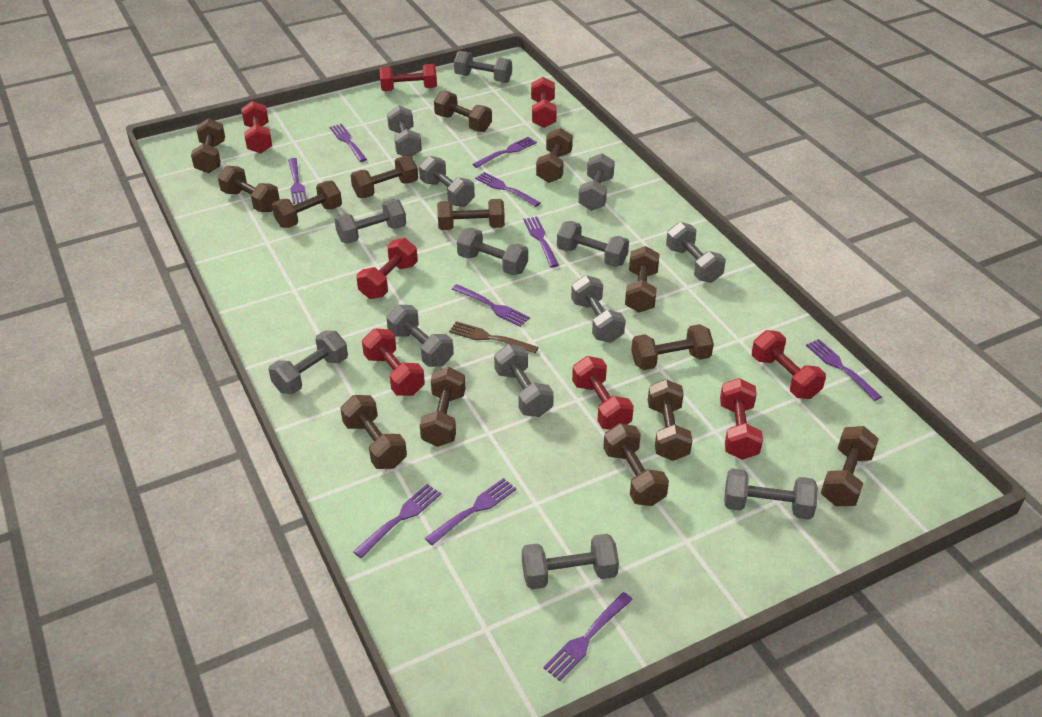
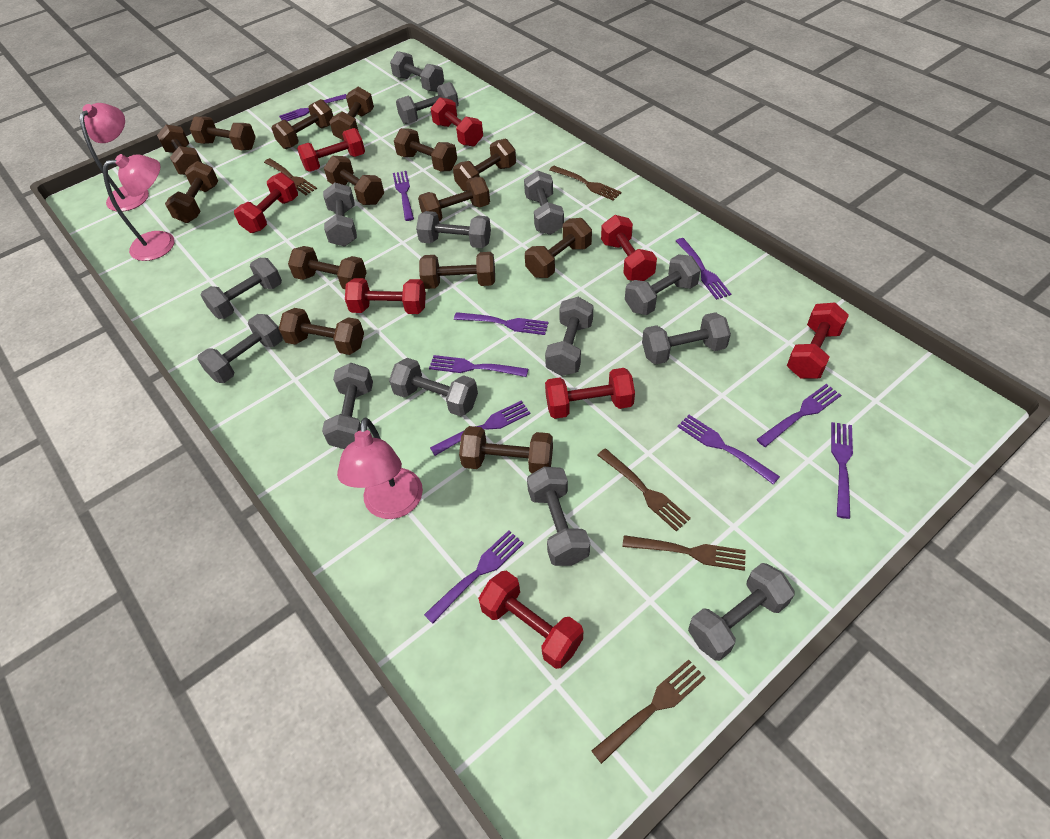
brown fork: 1 -> 5
pink lamp: 0 -> 3

